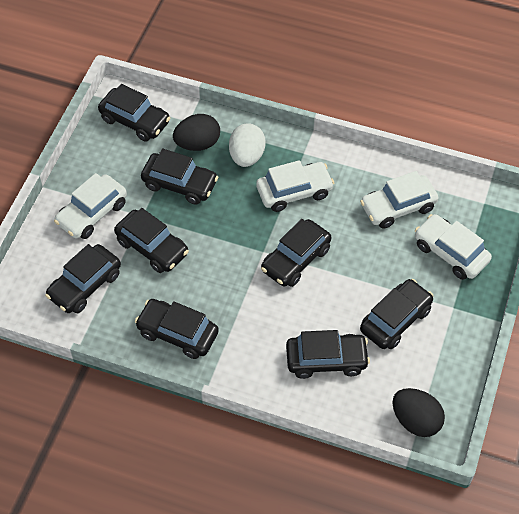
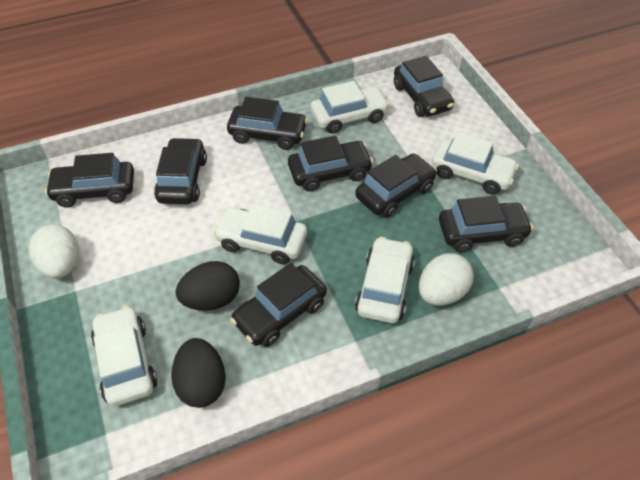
white car: 4 -> 5
white egg: 1 -> 2

